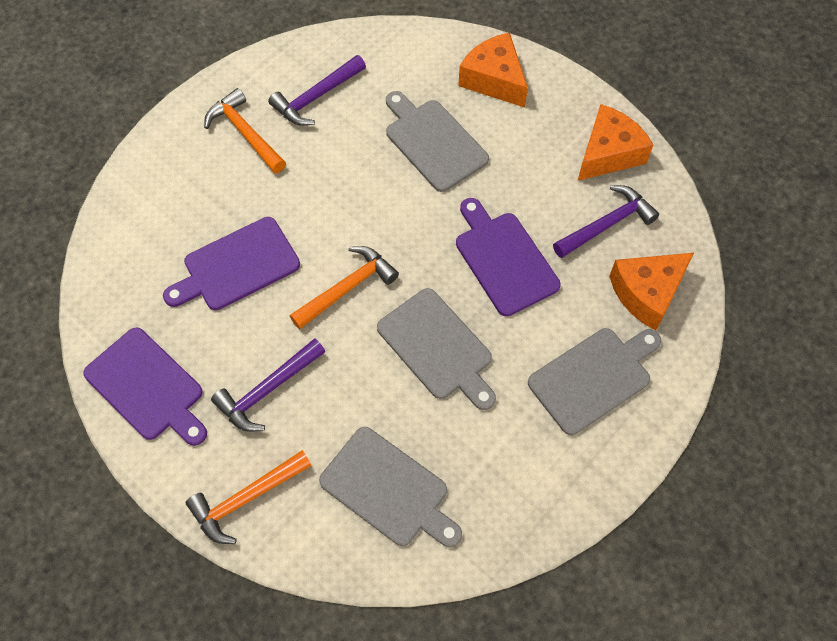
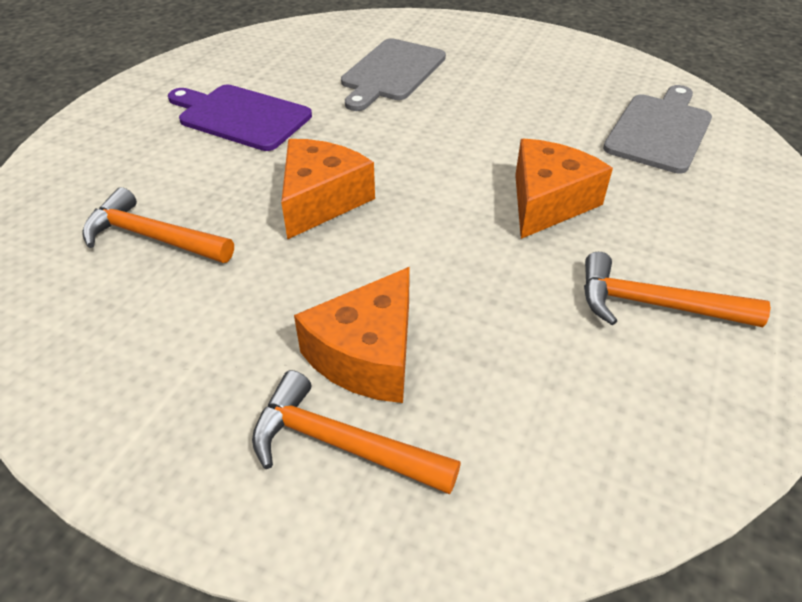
grey cutting board: 4 -> 2
purple cutting board: 3 -> 1
purple hammer: 3 -> 0

